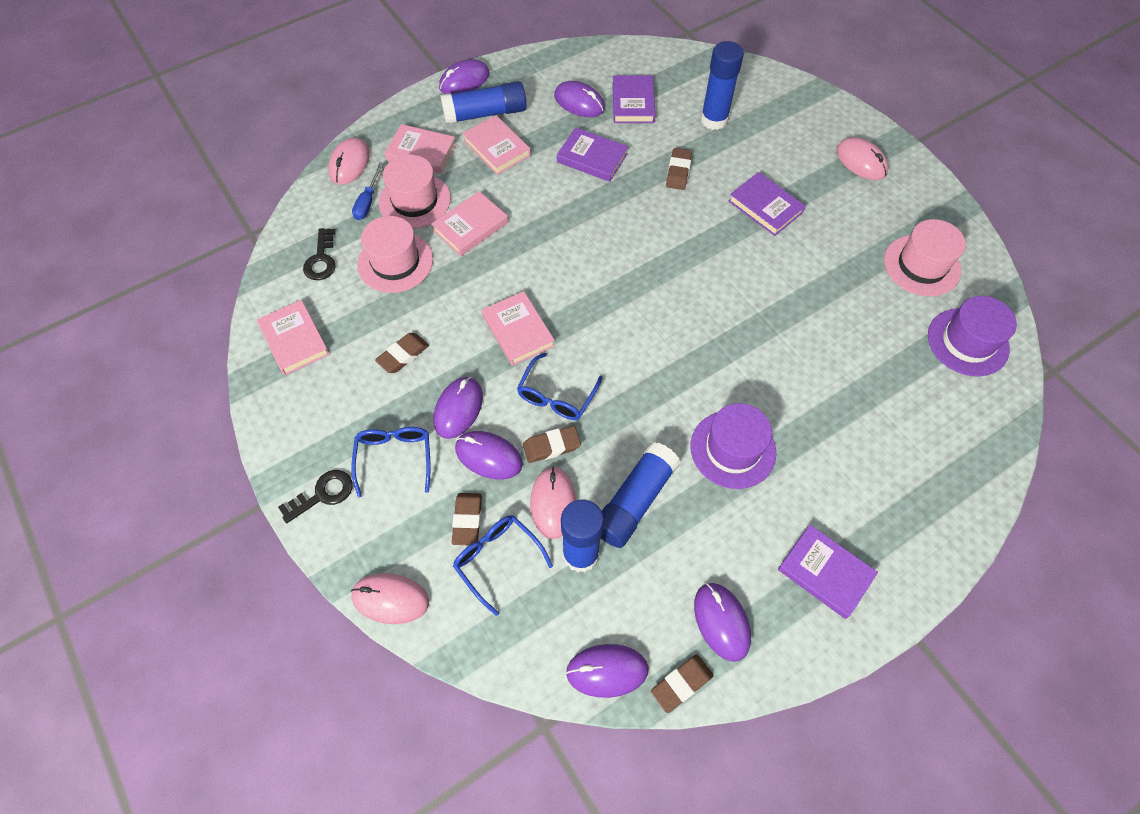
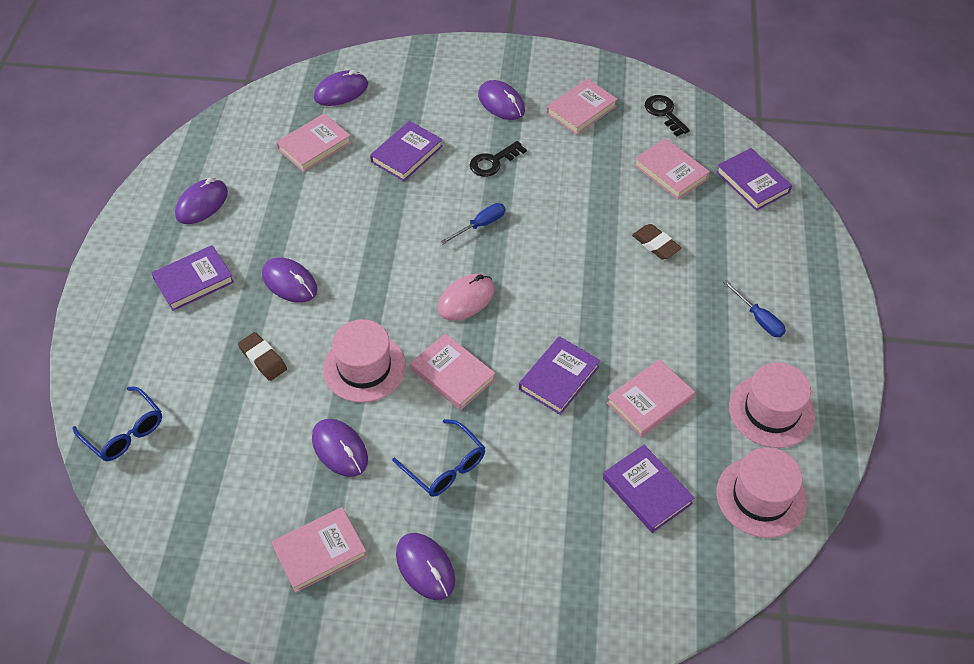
blue glasses: 3 -> 2
blue glue stick: 4 -> 0
blue screwdriver: 1 -> 2
brown eraser: 5 -> 2
pink book: 5 -> 6
pink mouse: 4 -> 1
purple book: 4 -> 5
purple hat: 2 -> 0

